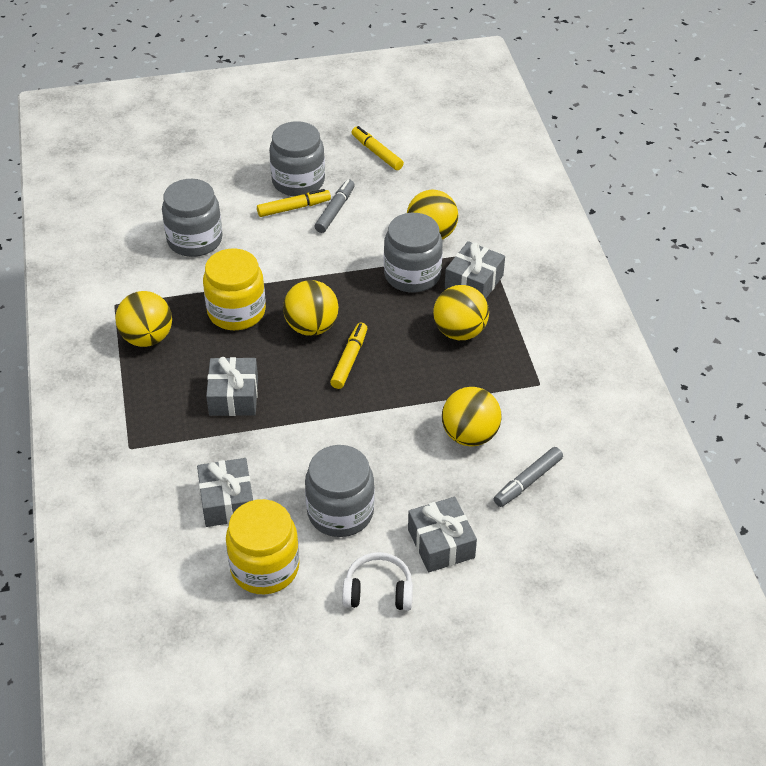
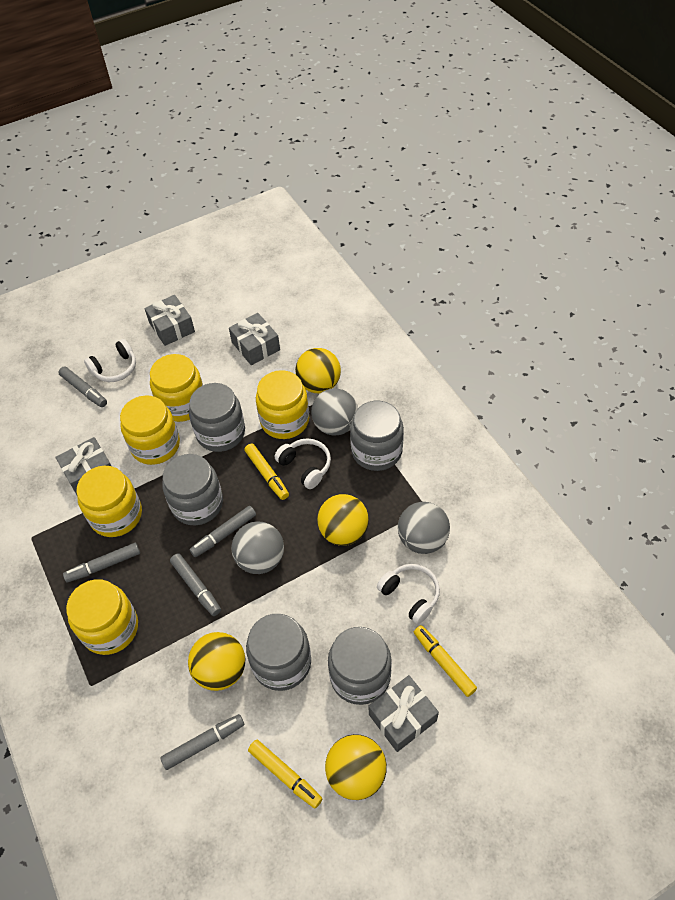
grey ball: 0 -> 3
grey jar: 4 -> 5
grey marker: 2 -> 5
white headphones: 1 -> 3
yellow ball: 5 -> 4
yellow jar: 2 -> 5

